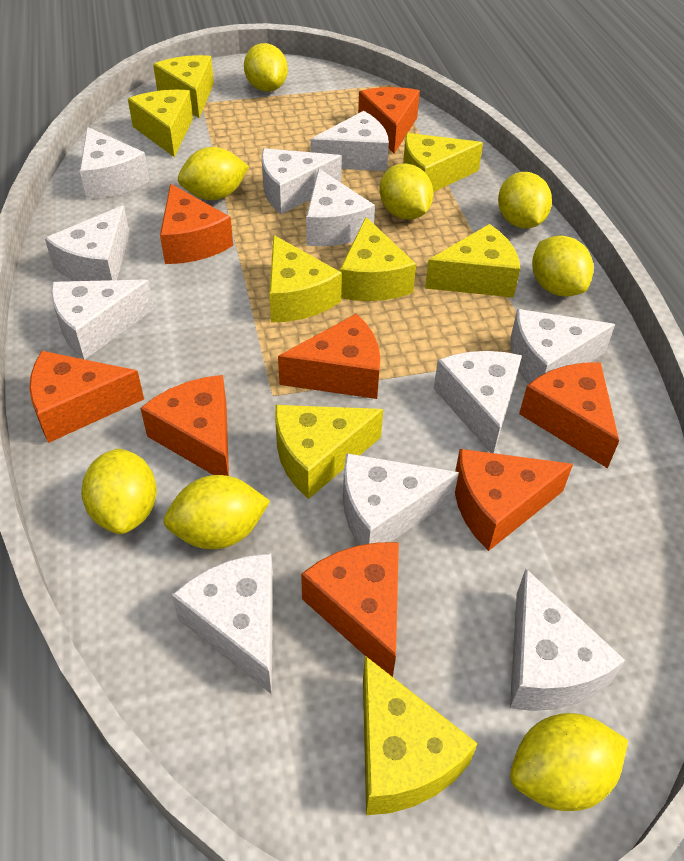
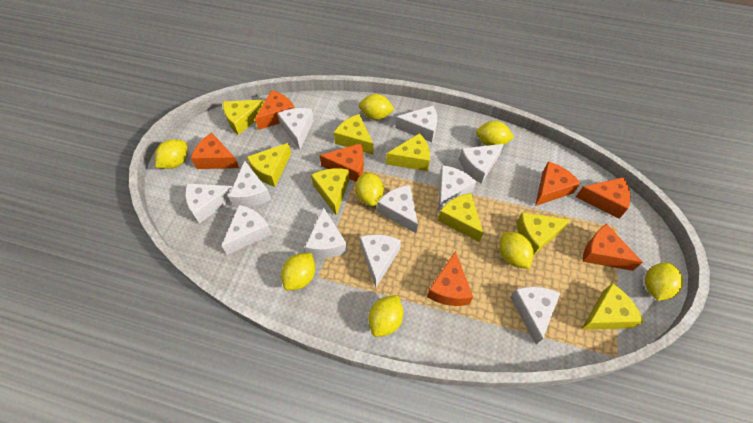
orange cheese: 8 -> 7

